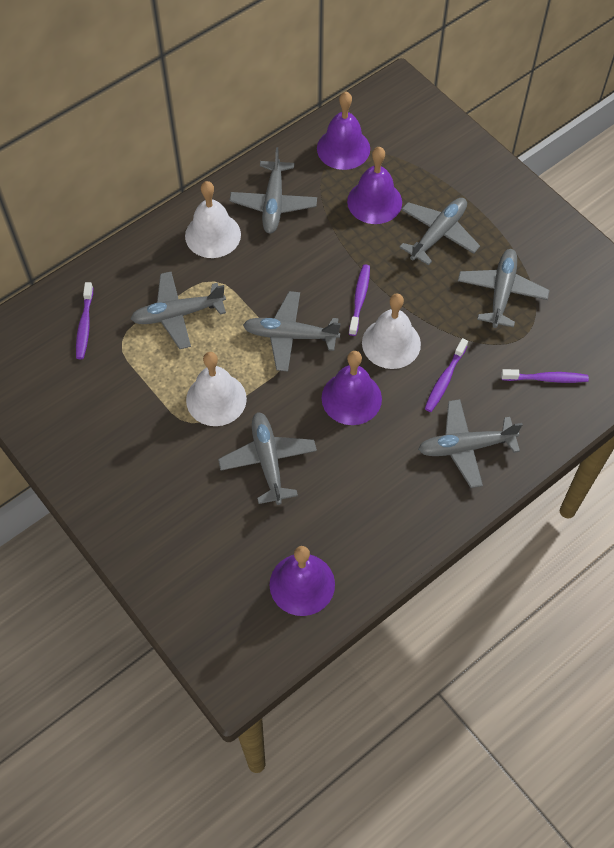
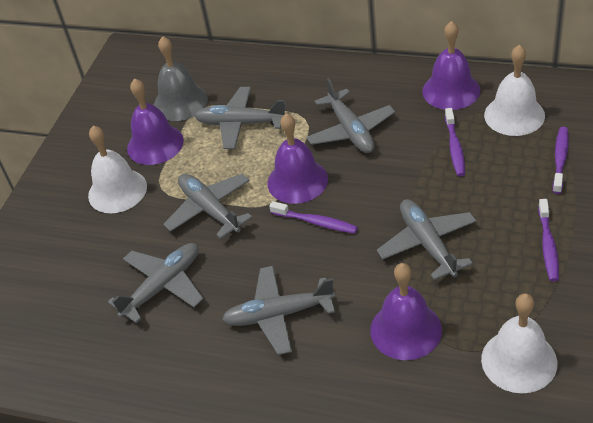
grey bell: 0 -> 1
grey plane: 7 -> 6

